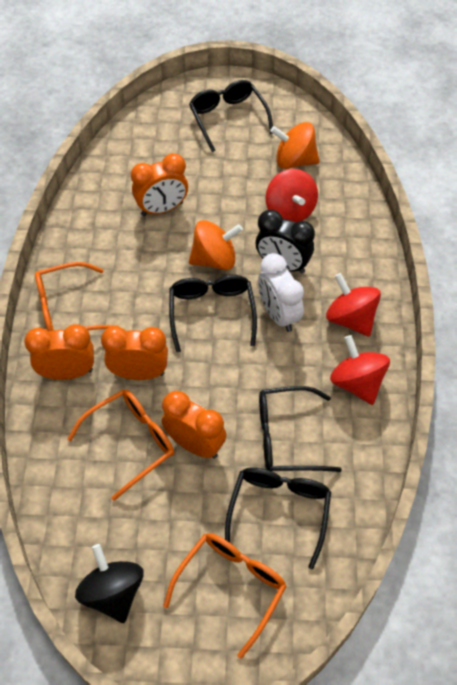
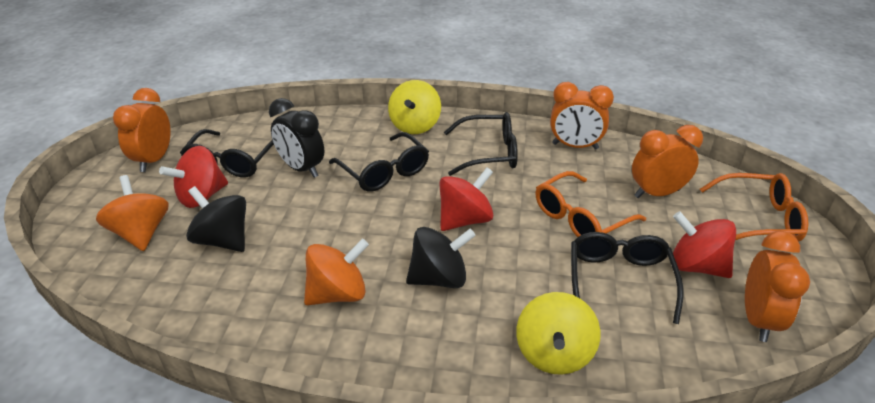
black spinning top: 1 -> 2
orange glasses: 3 -> 2
white clock: 1 -> 0
yellow spinning top: 0 -> 2

